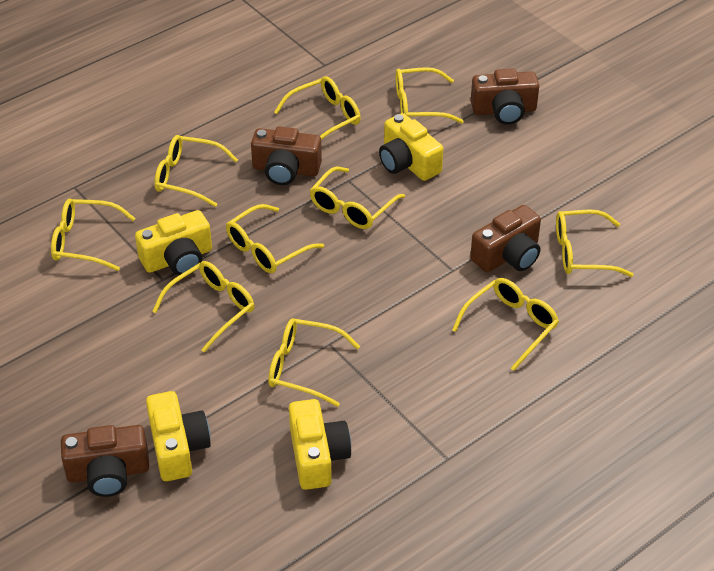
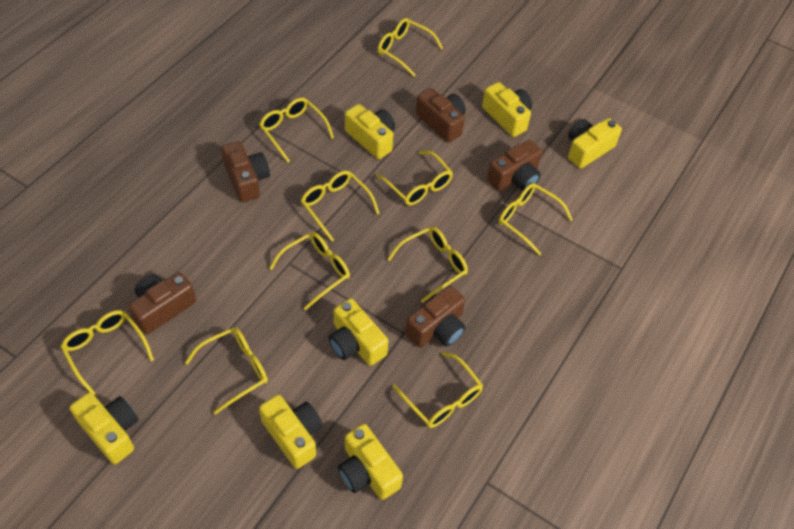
brown camera: 4 -> 5
yellow camera: 4 -> 7

